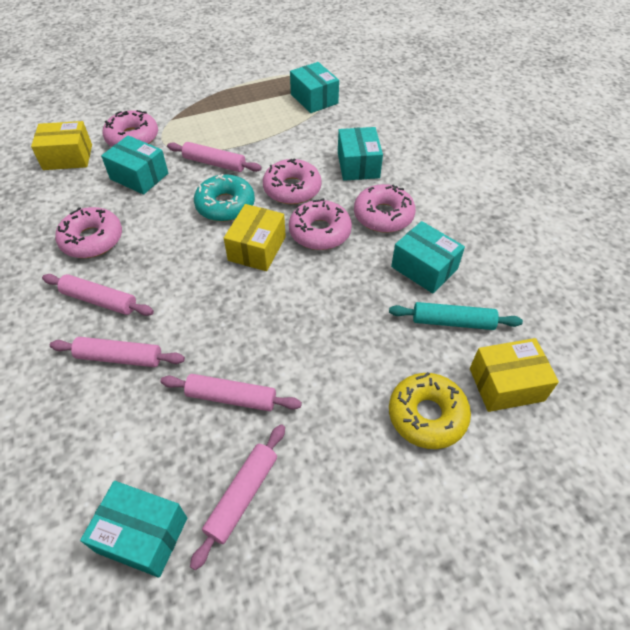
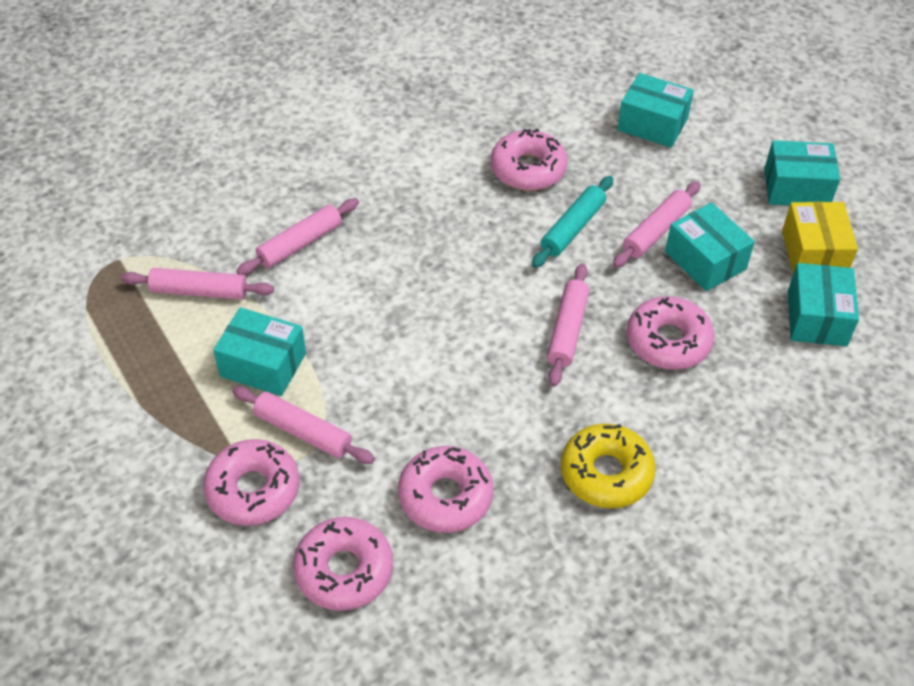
turquoise donut: 1 -> 0
yellow box: 3 -> 1

